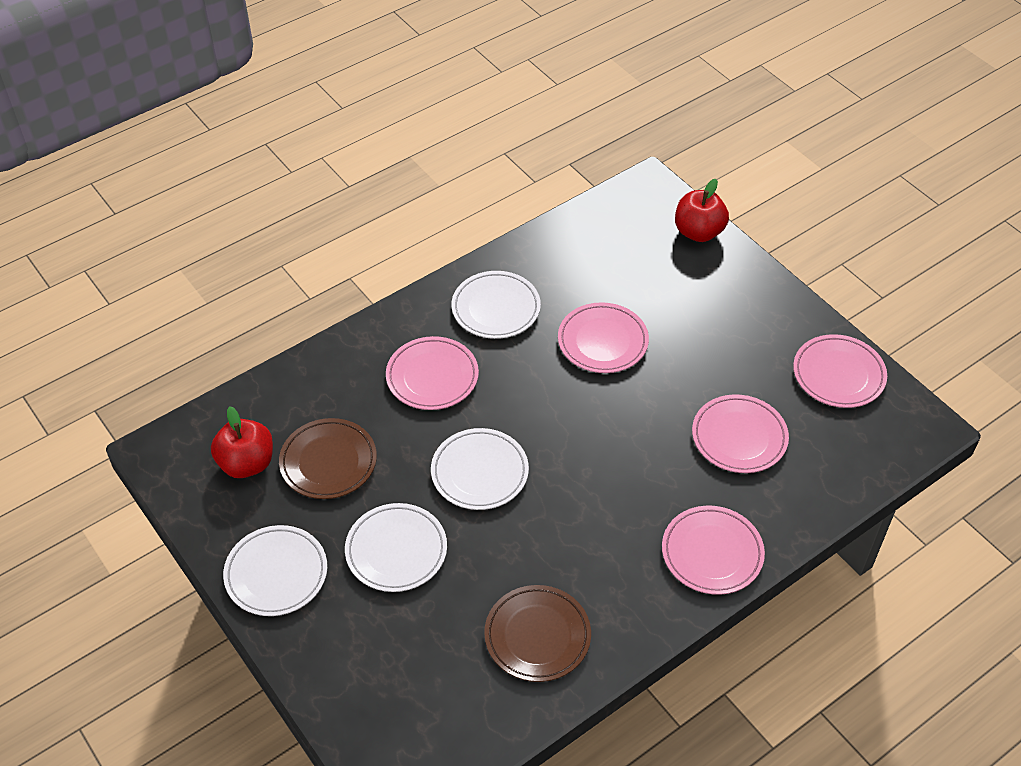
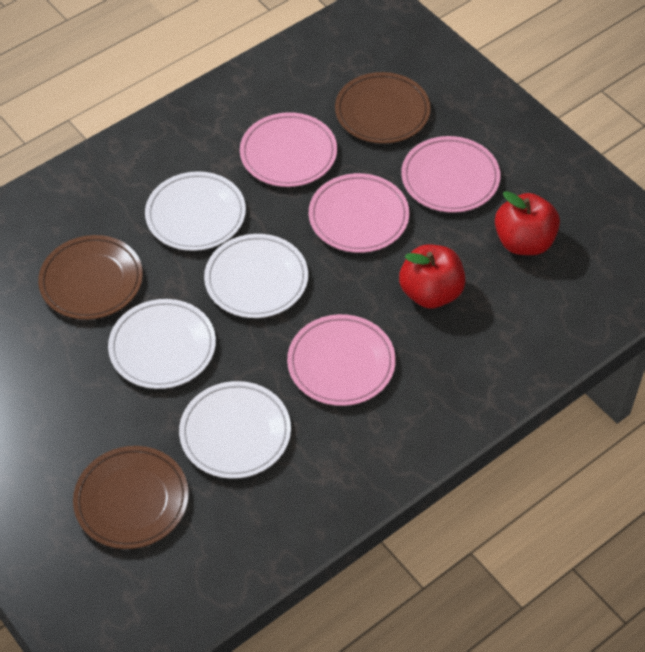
brown plate: 2 -> 3
pink plate: 5 -> 4

